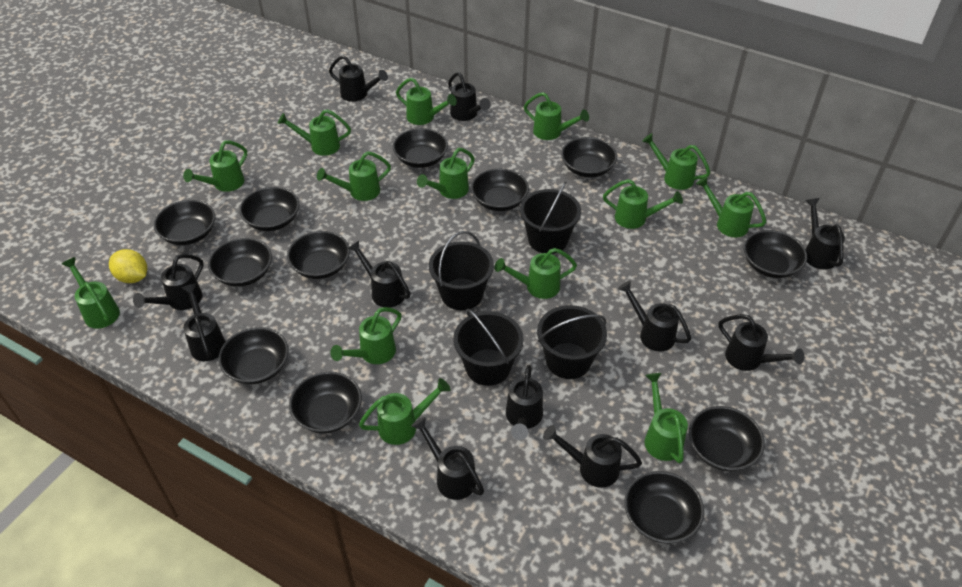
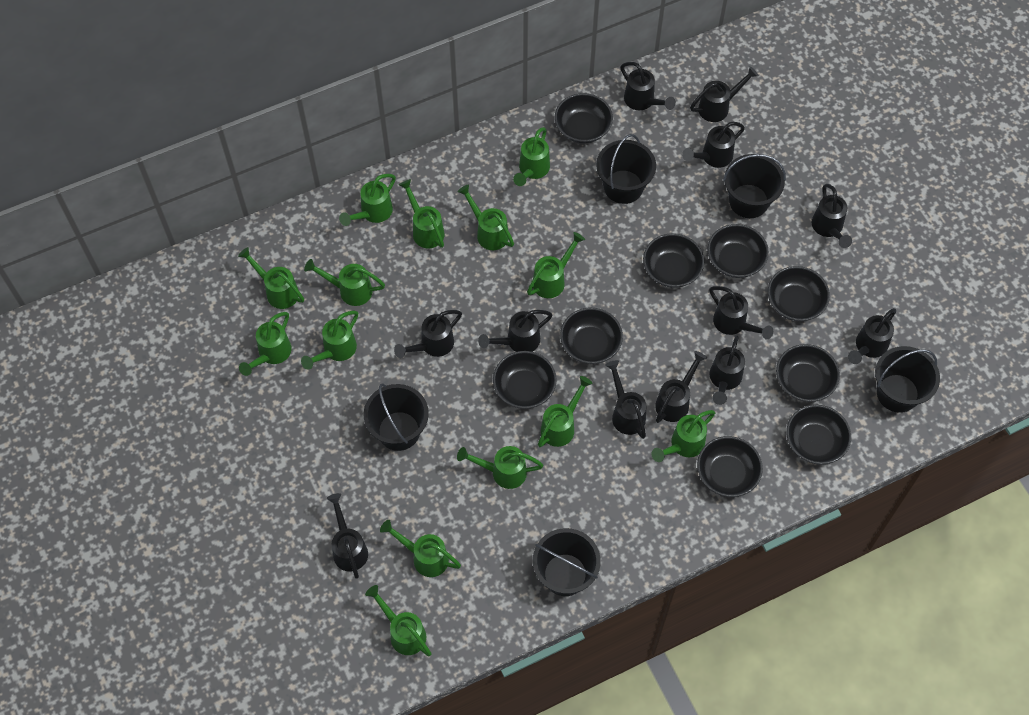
black bowl: 12 -> 9
black bucket: 4 -> 5
black watering can: 11 -> 12
yellow lemon: 1 -> 0

